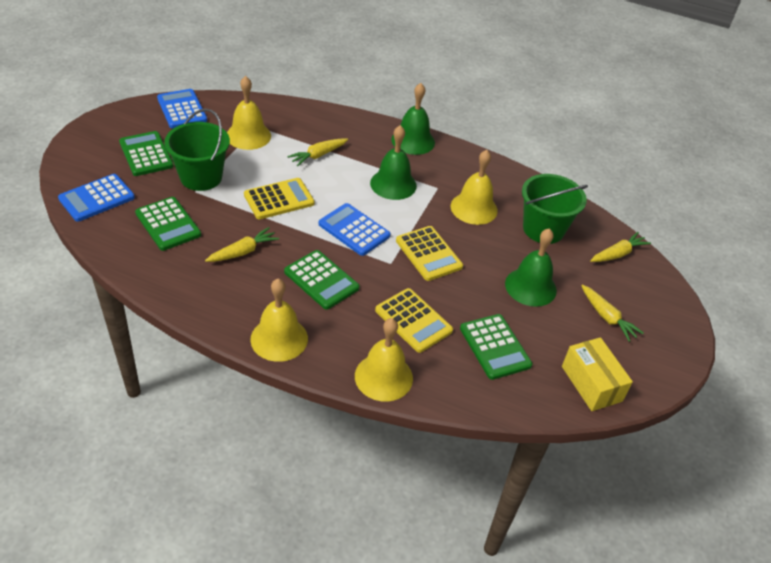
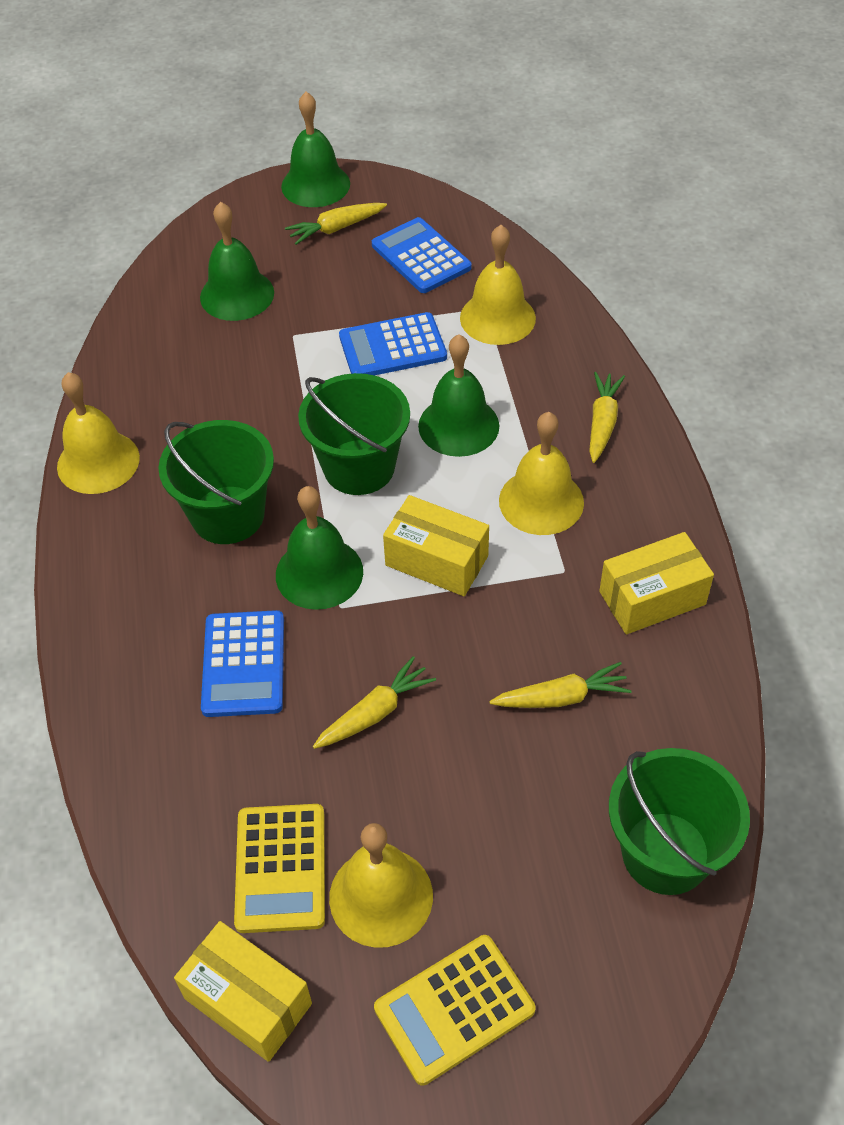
green bell: 3 -> 4
green bucket: 2 -> 3
green calculator: 4 -> 0
yellow box: 1 -> 3
yellow calculator: 3 -> 2

